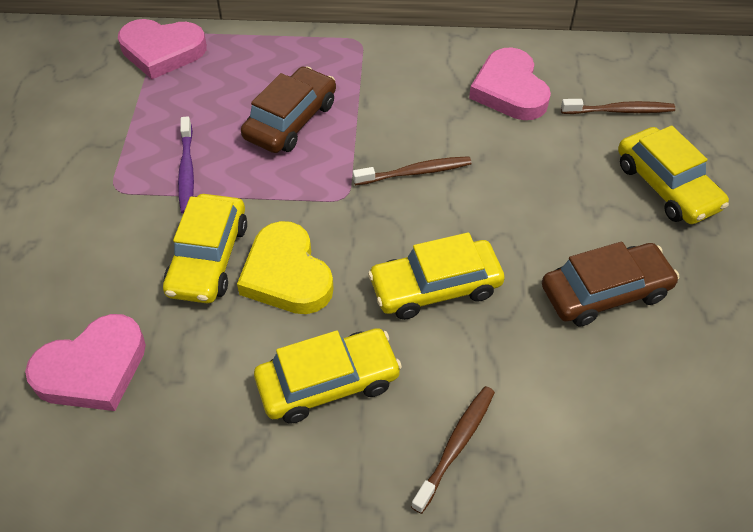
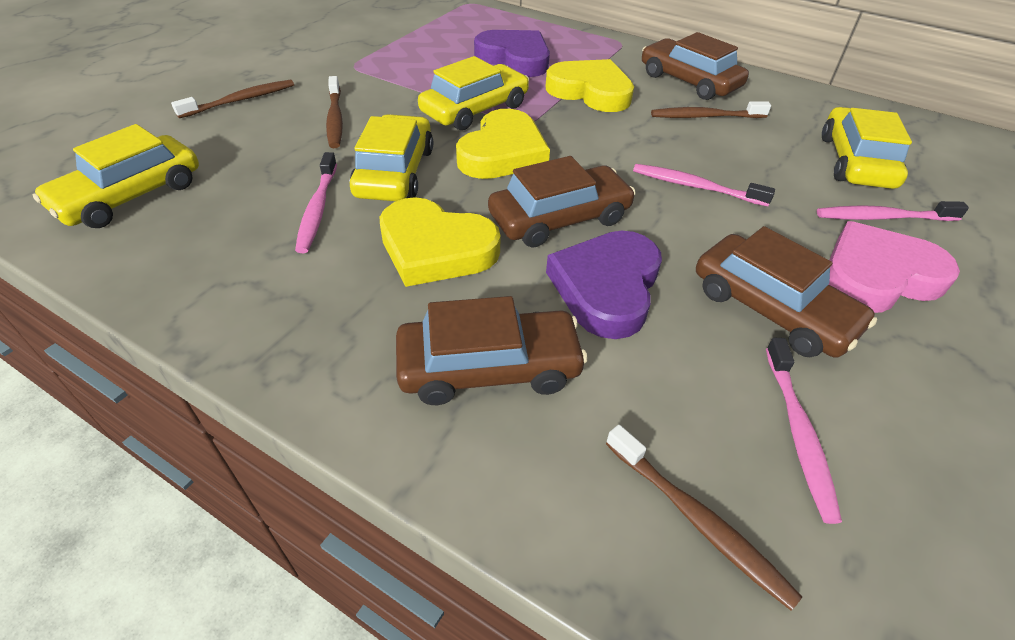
brown car: 2 -> 4
brown toothbrush: 3 -> 4
pink heart: 3 -> 1
pink toothbrush: 0 -> 4
purple heart: 0 -> 2
purple toothbrush: 1 -> 0
yellow heart: 1 -> 3

